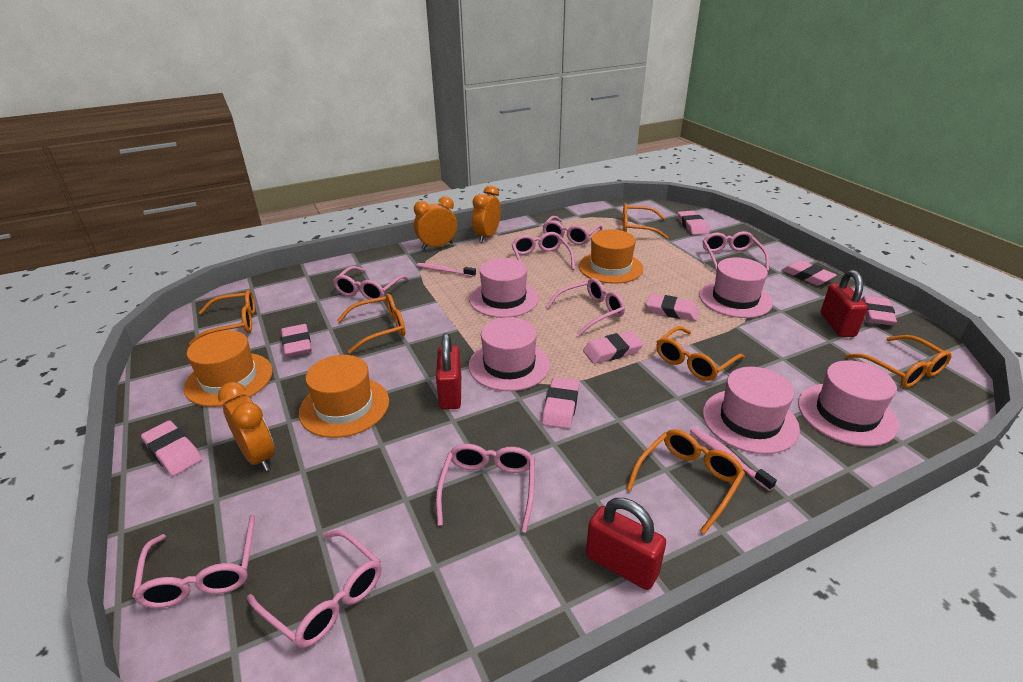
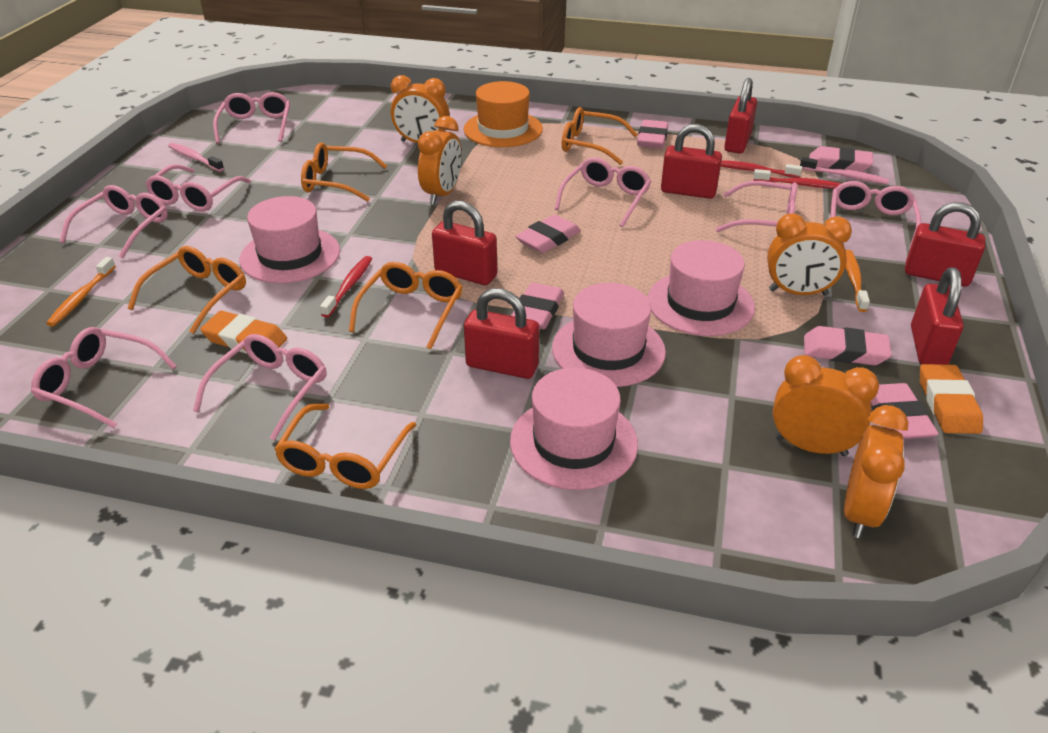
orange clock: 3 -> 5
orange eraser: 0 -> 2
orange glasses: 6 -> 5
orange hat: 3 -> 1
orange toothbrush: 0 -> 2
pink eraser: 8 -> 6
pink hat: 5 -> 4
red padlock: 3 -> 6
red toothbrush: 0 -> 3

